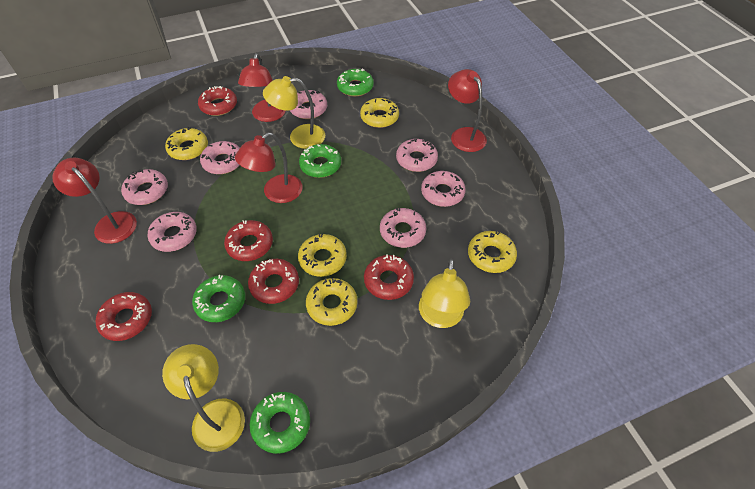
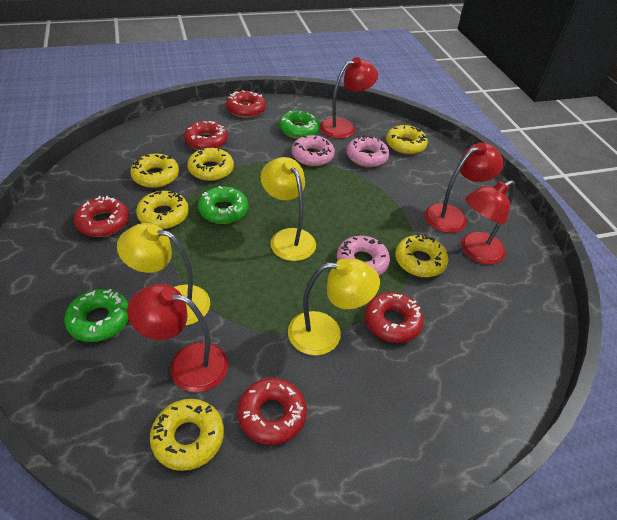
green donut: 4 -> 3
pink donut: 7 -> 3
yellow donut: 5 -> 6

